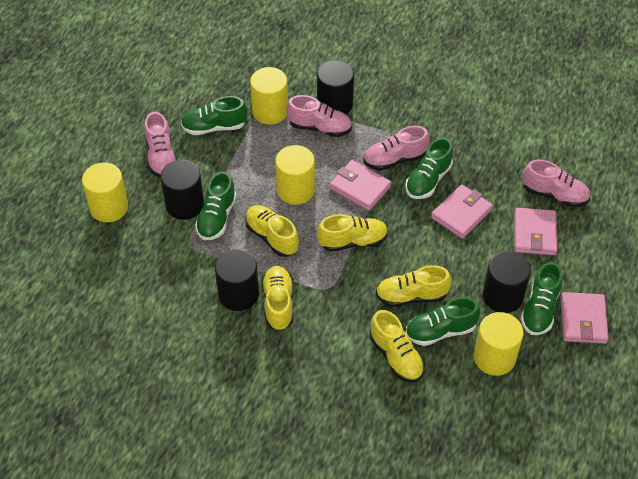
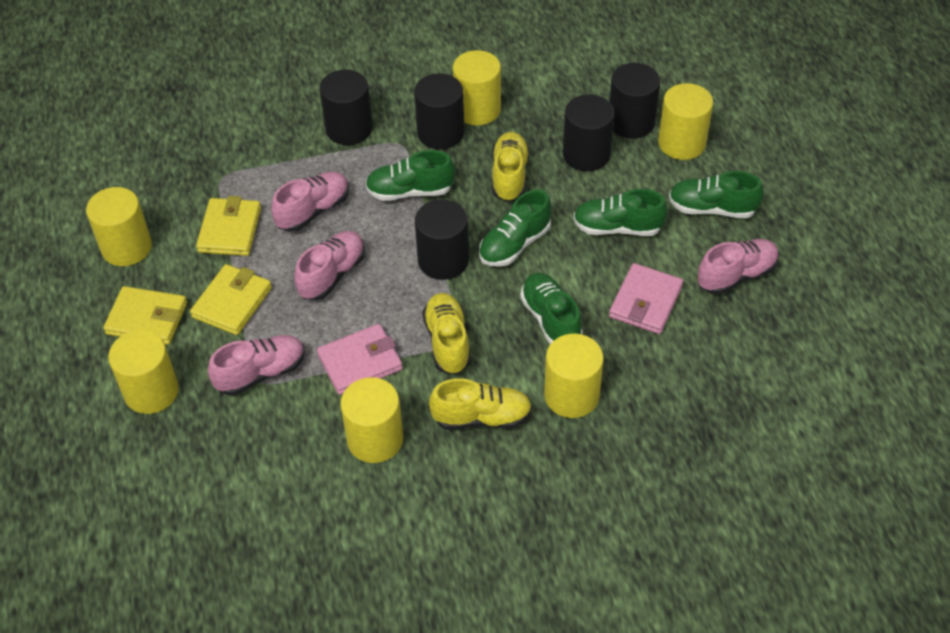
black cylinder: 4 -> 5
pink wallet: 4 -> 2
yellow cylinder: 4 -> 6
yellow shoe: 5 -> 3
yellow wallet: 0 -> 3

